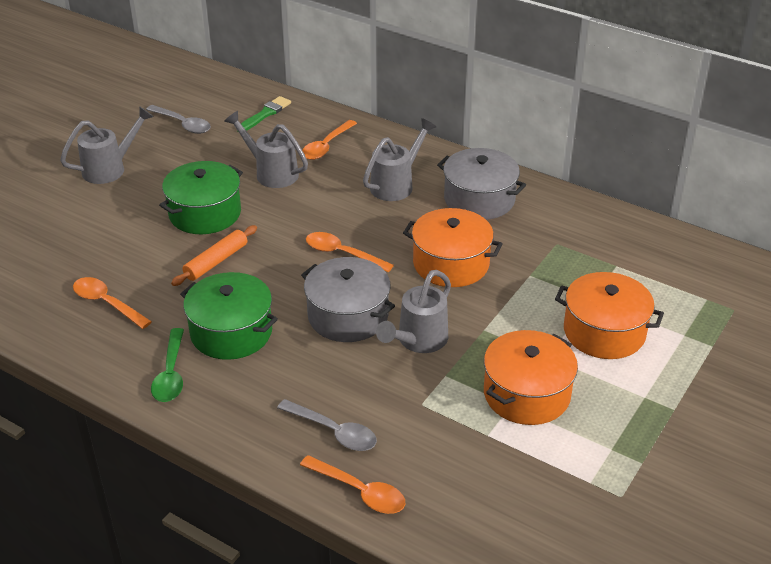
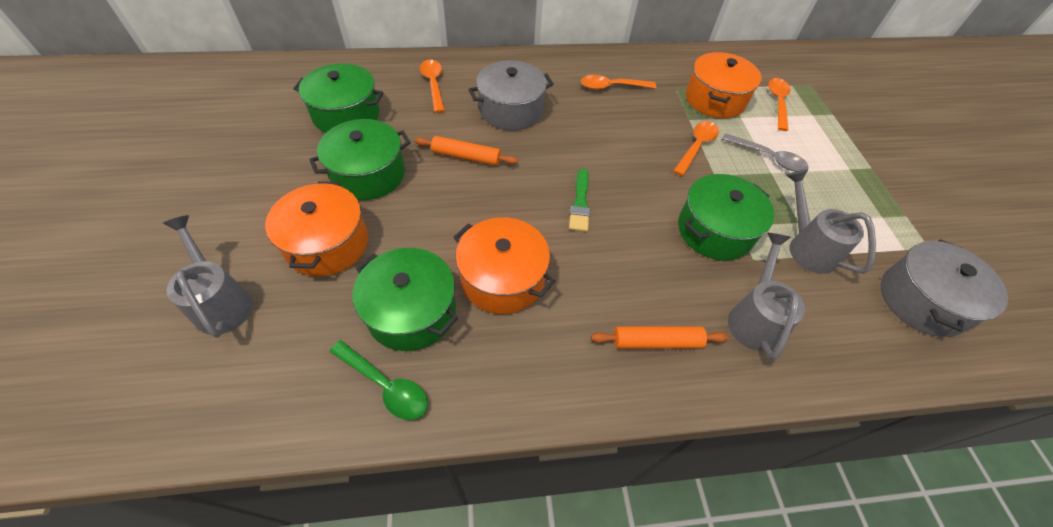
green pot: 2 -> 4
grey spoon: 2 -> 1
grey watering can: 4 -> 3
orange rolling pin: 1 -> 2

